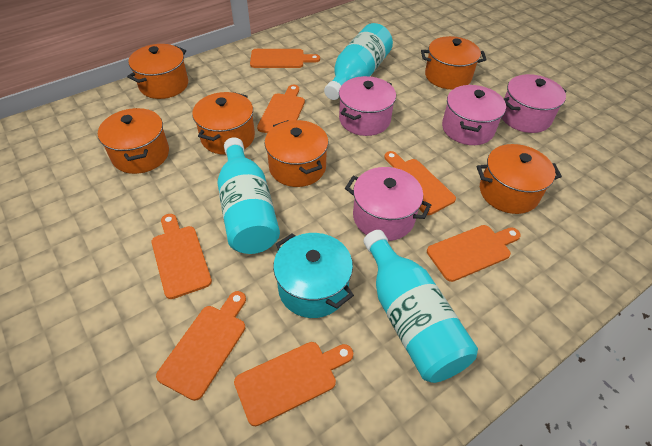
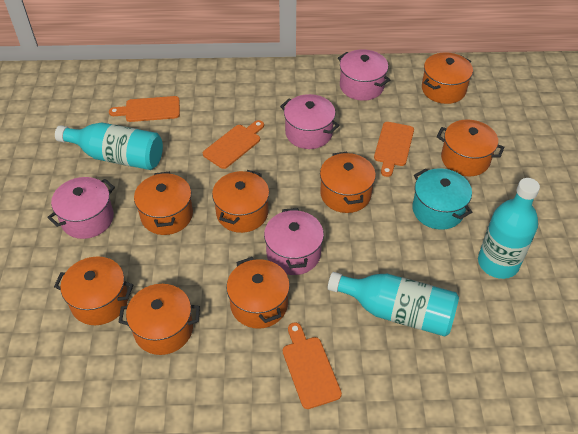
orange cutting board: 7 -> 4
orange pot: 6 -> 8

